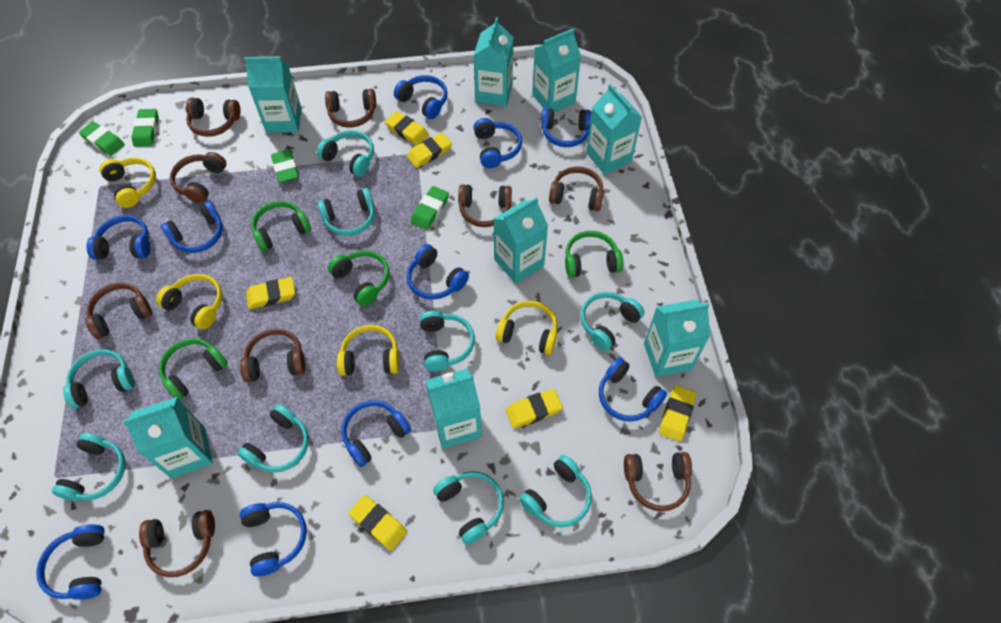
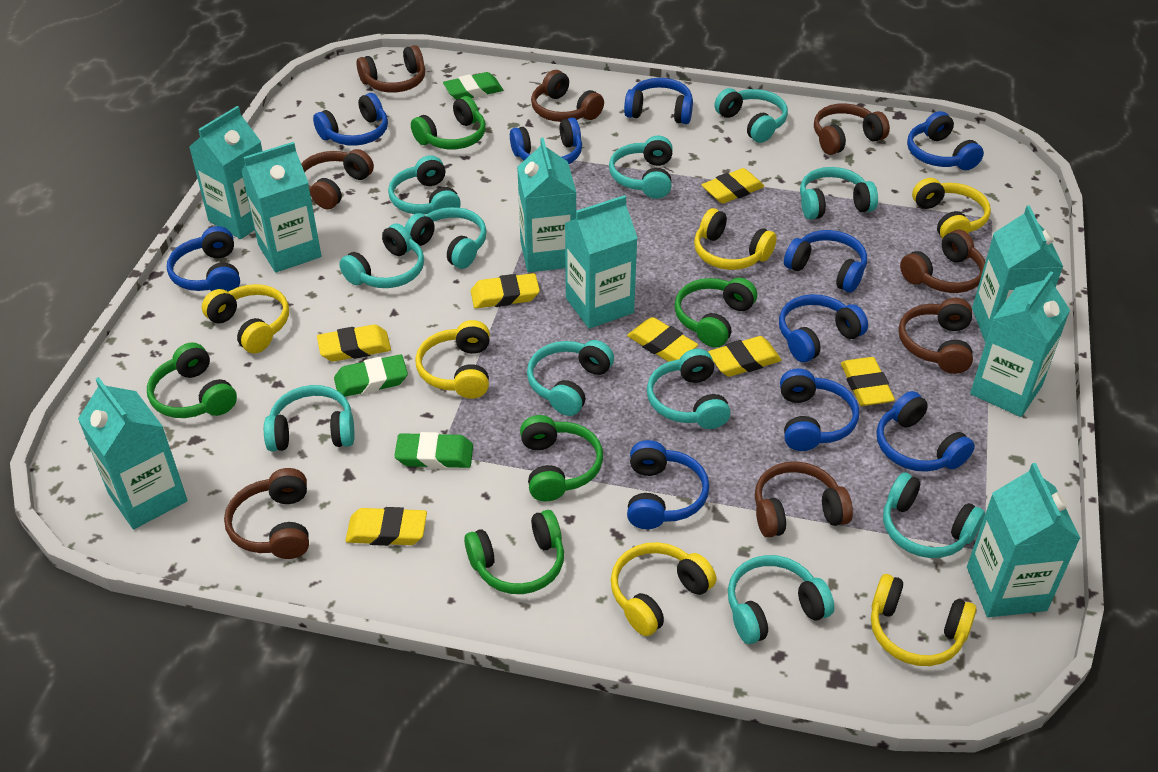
brown headphones: 9 -> 8
green eraser: 4 -> 3
green headphones: 4 -> 5
turquoise headphones: 9 -> 11
yellow eraser: 6 -> 7
yellow headphones: 4 -> 6

